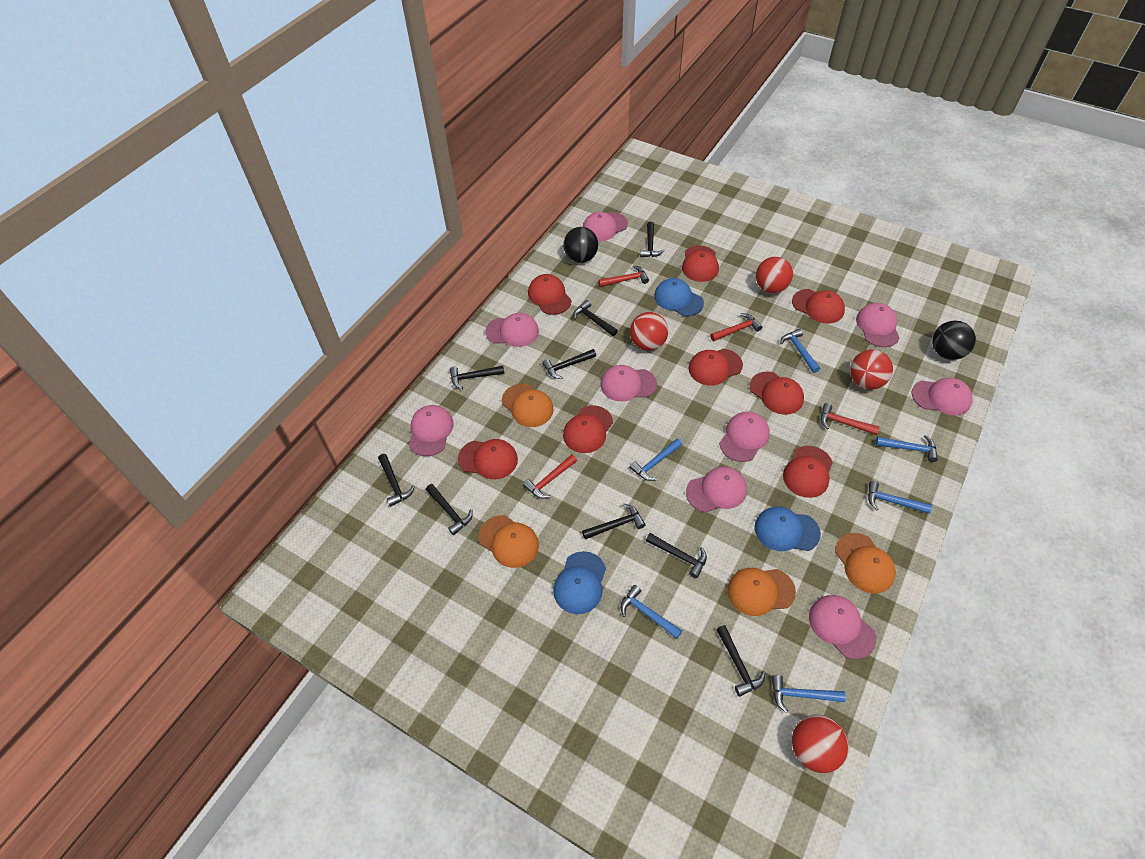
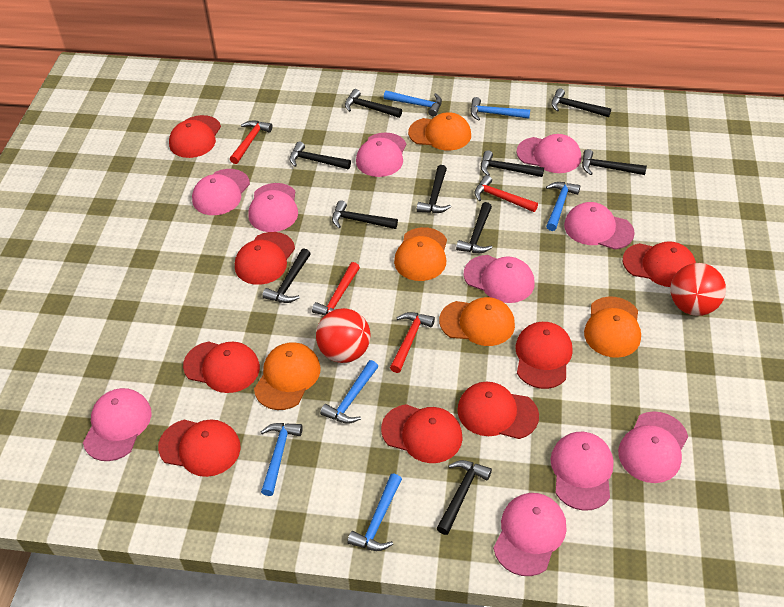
black ball: 2 -> 0
black hammer: 9 -> 10
blue cap: 3 -> 0
orange cap: 4 -> 5
pink cap: 9 -> 10
red ball: 4 -> 2

